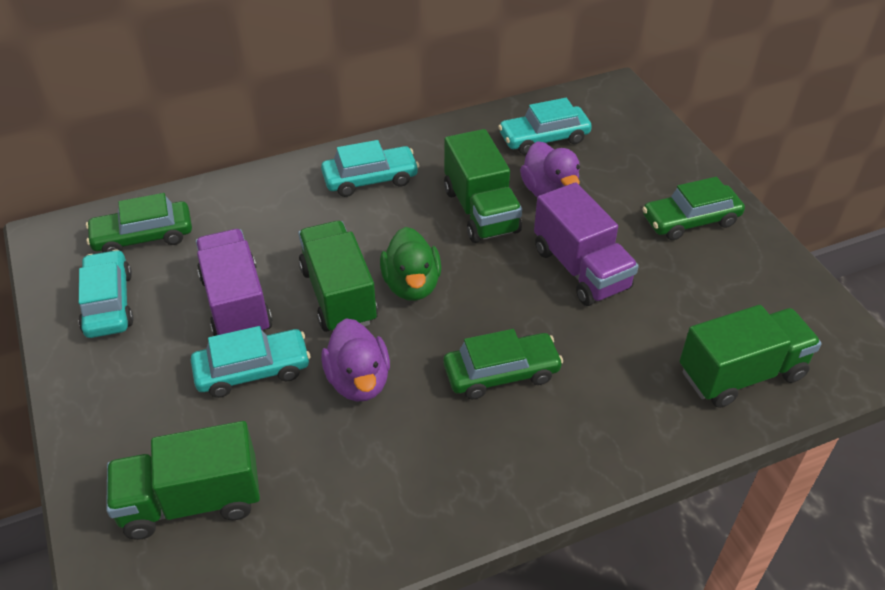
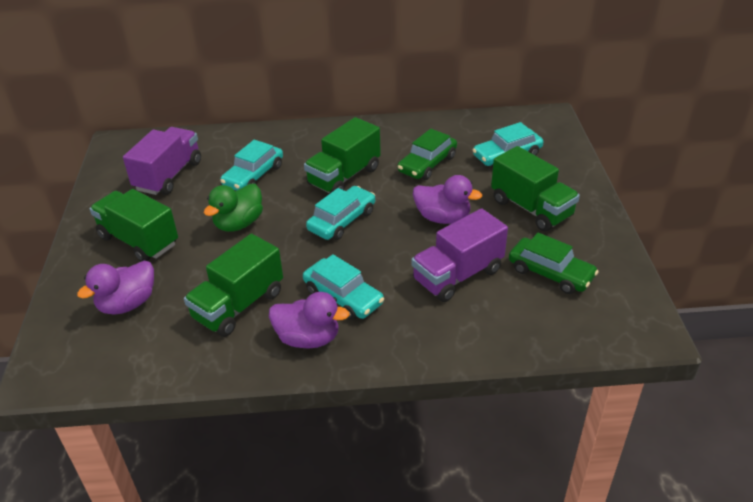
green car: 3 -> 2
purple duck: 2 -> 3

